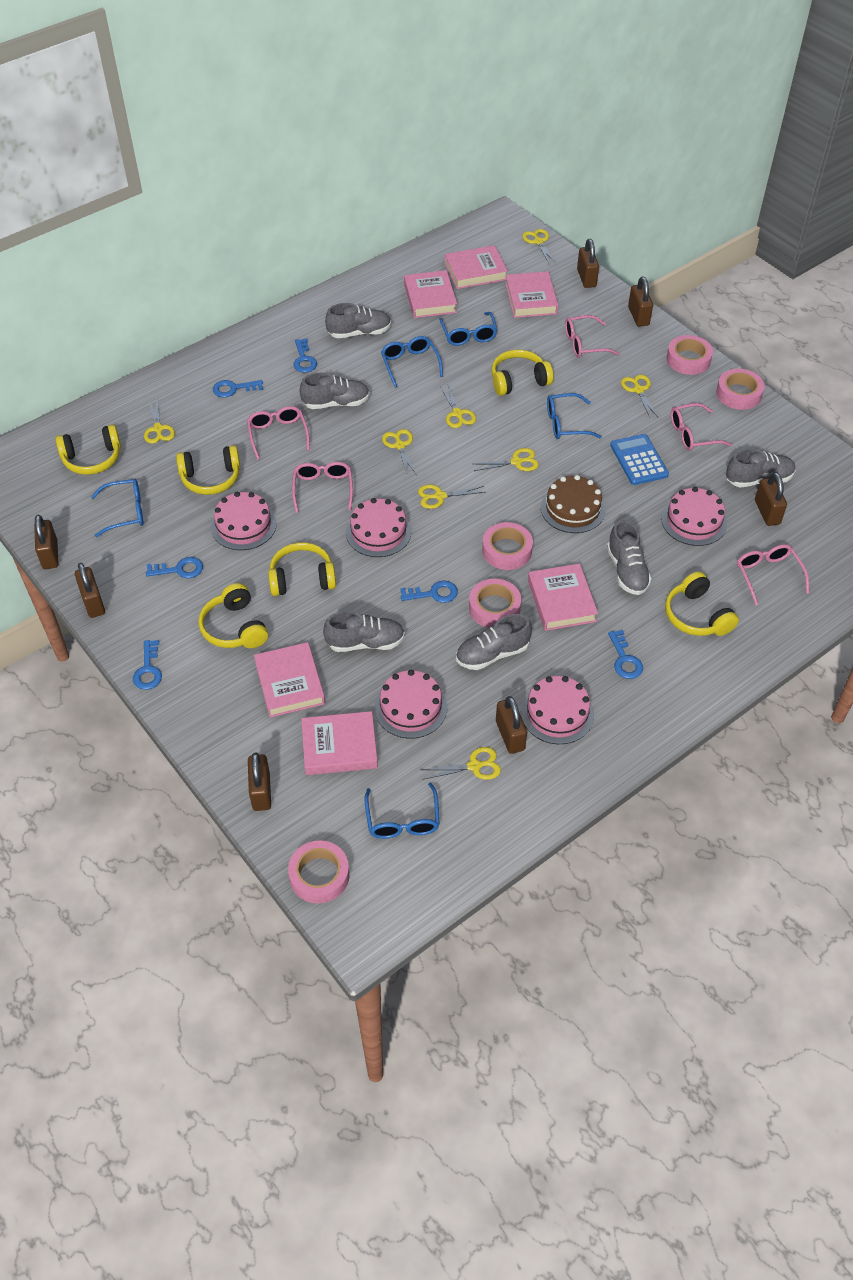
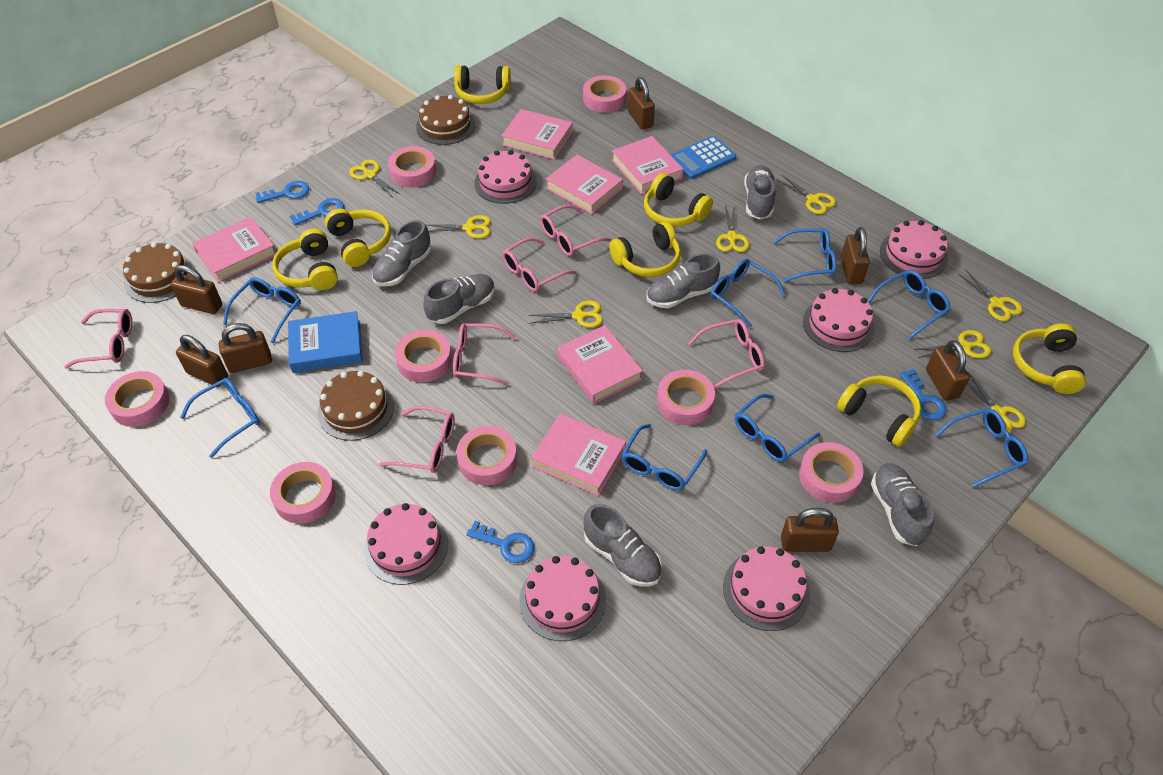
blue book: 0 -> 1
blue glasses: 5 -> 8
blue key: 6 -> 4
brown cake: 1 -> 3
pink cake: 5 -> 6
pink glasses: 5 -> 6
pink tape: 5 -> 8
yellow headphones: 6 -> 7

